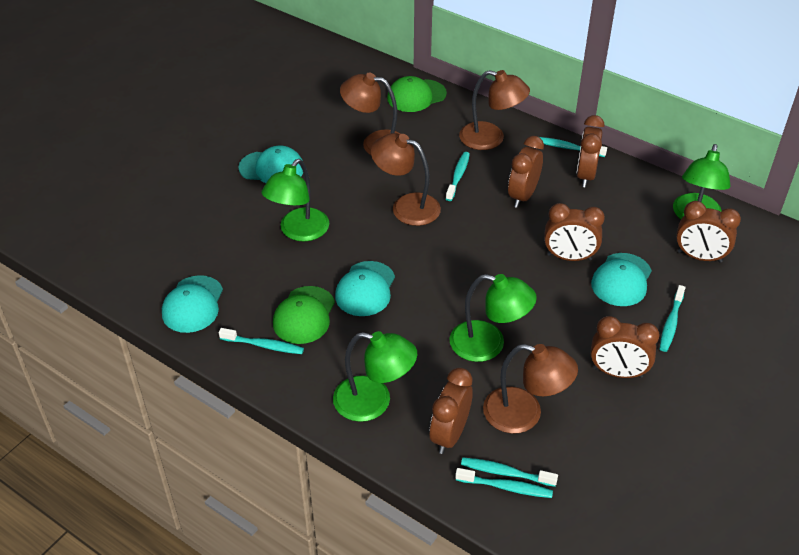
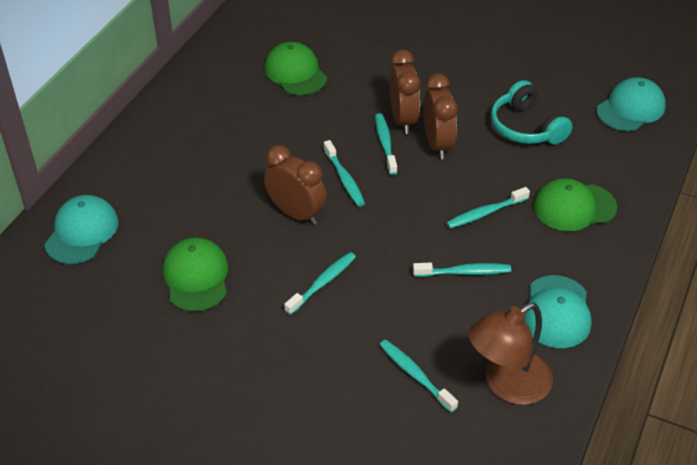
brown clock: 6 -> 3
brown lamp: 4 -> 1
green cap: 2 -> 3
green lamp: 4 -> 0
turquoise cap: 4 -> 3
turquoise headphones: 0 -> 1

